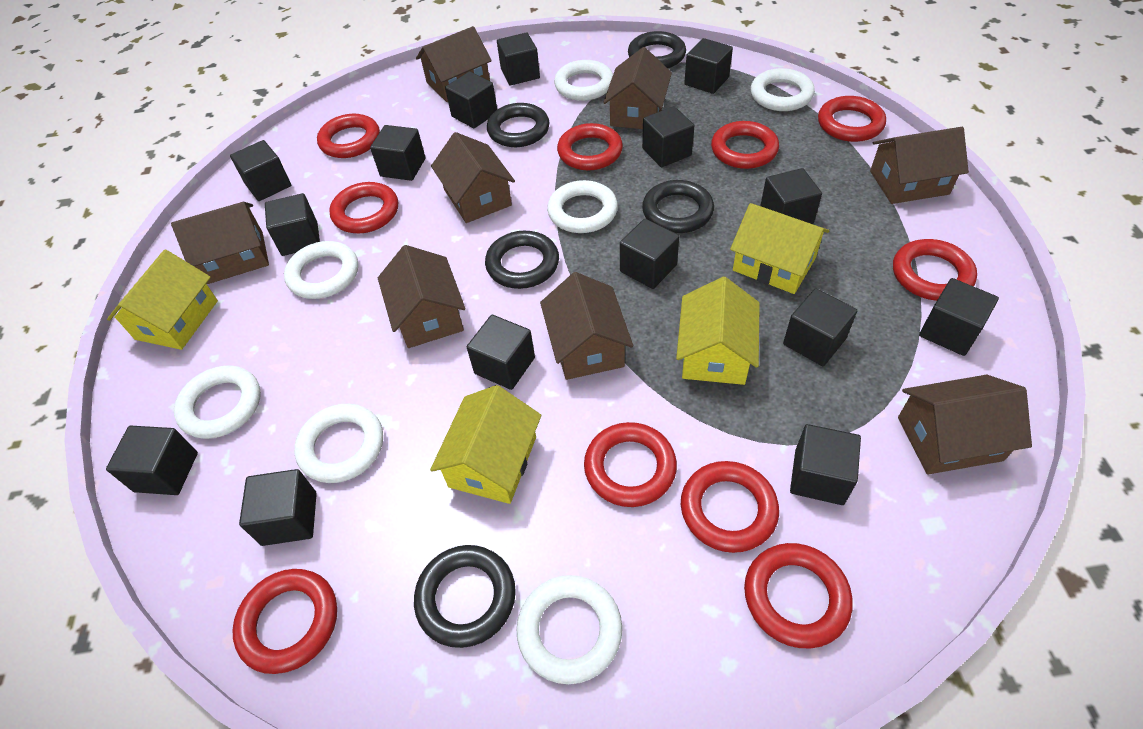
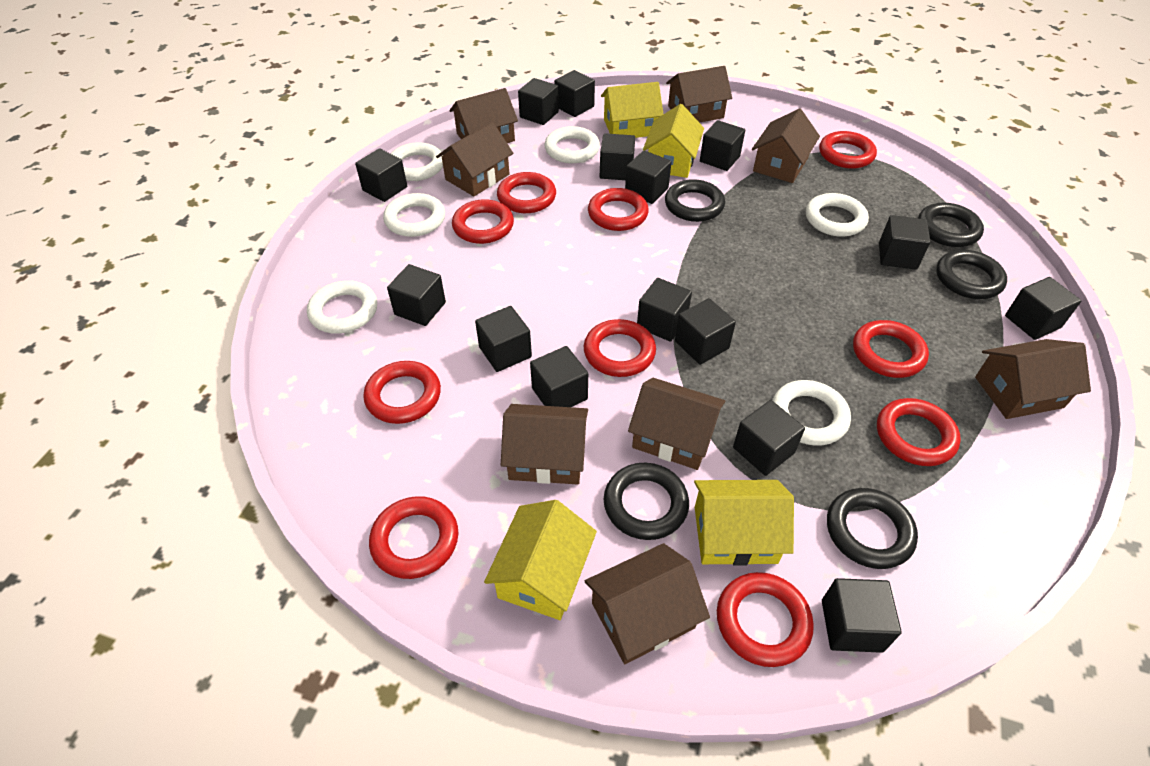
white ring: 7 -> 6

